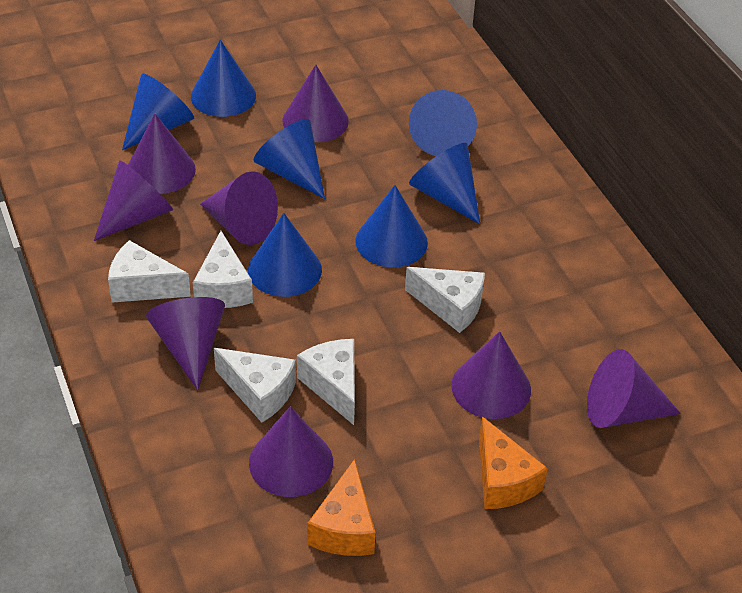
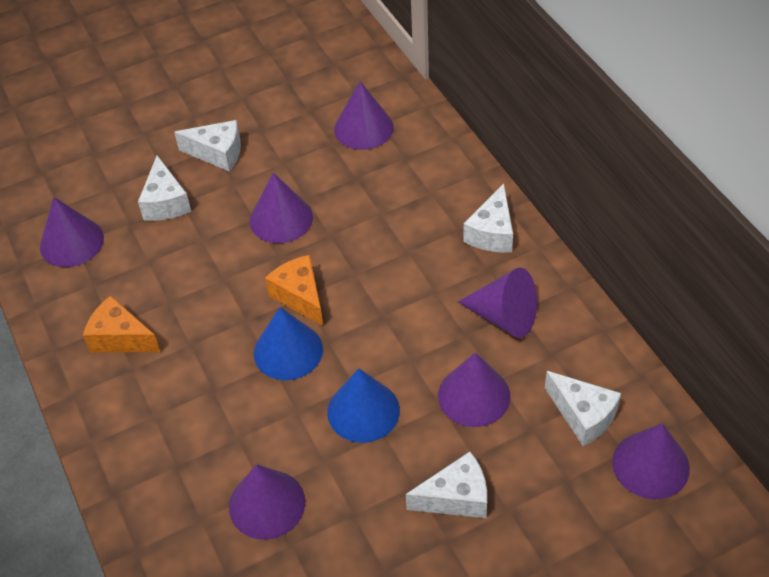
blue cone: 7 -> 2
purple cone: 8 -> 7

